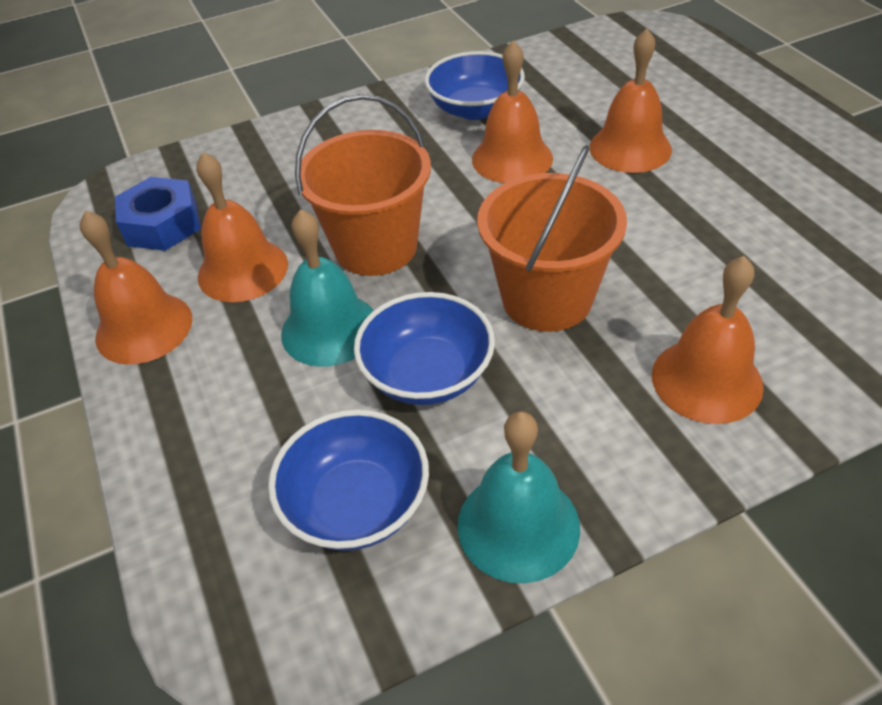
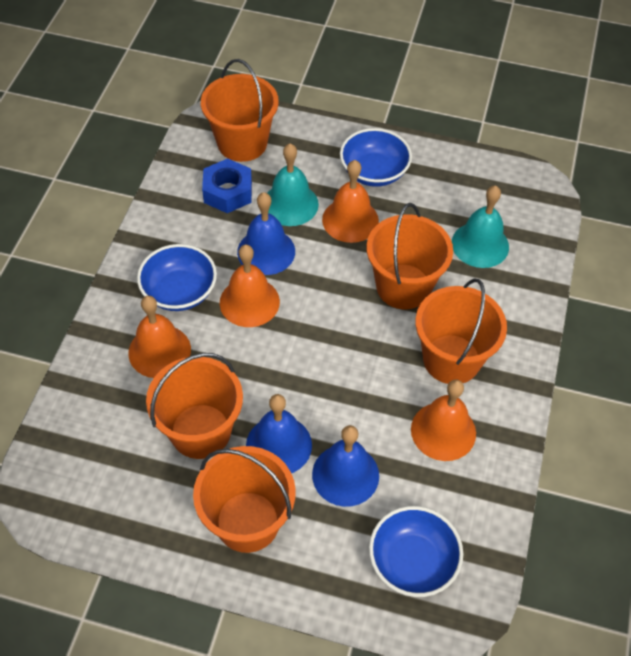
blue bell: 0 -> 3
orange bell: 5 -> 4
orange bucket: 2 -> 5

